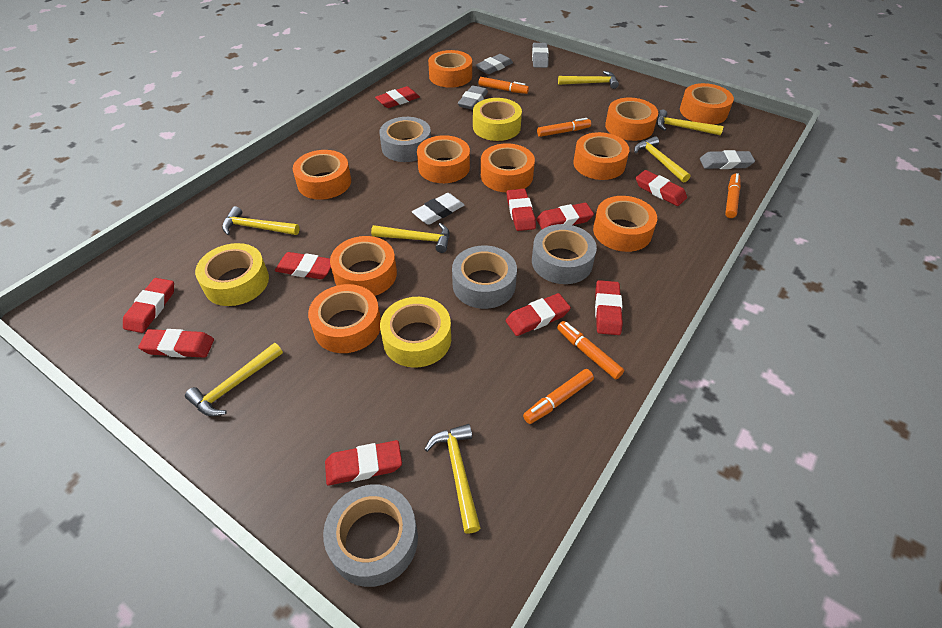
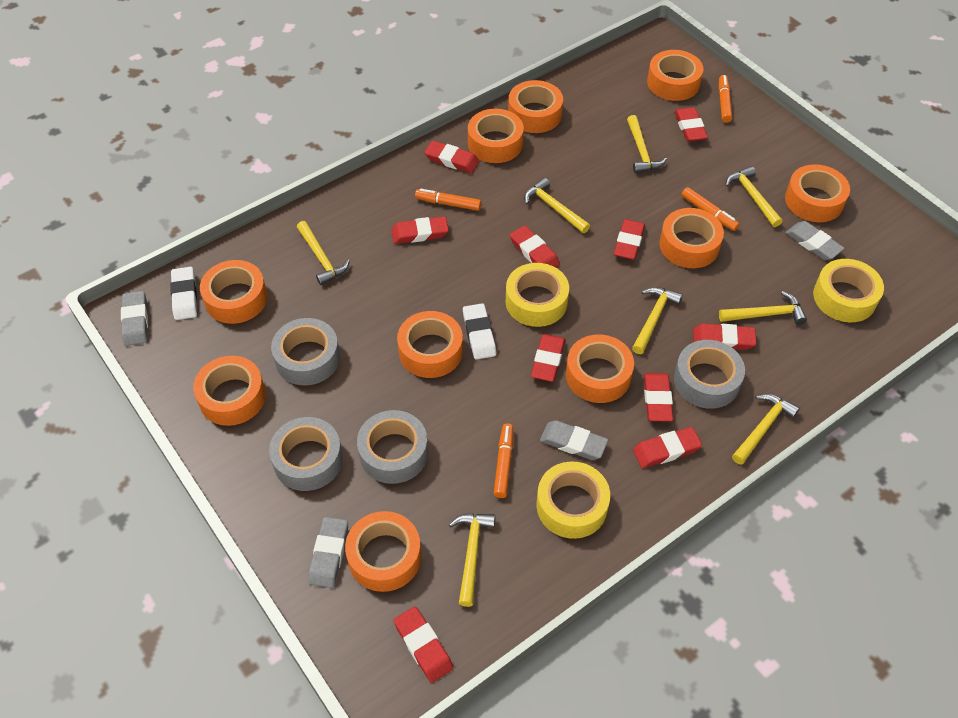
orange marker: 5 -> 4
white eraser: 1 -> 2
yellow hammer: 7 -> 8

